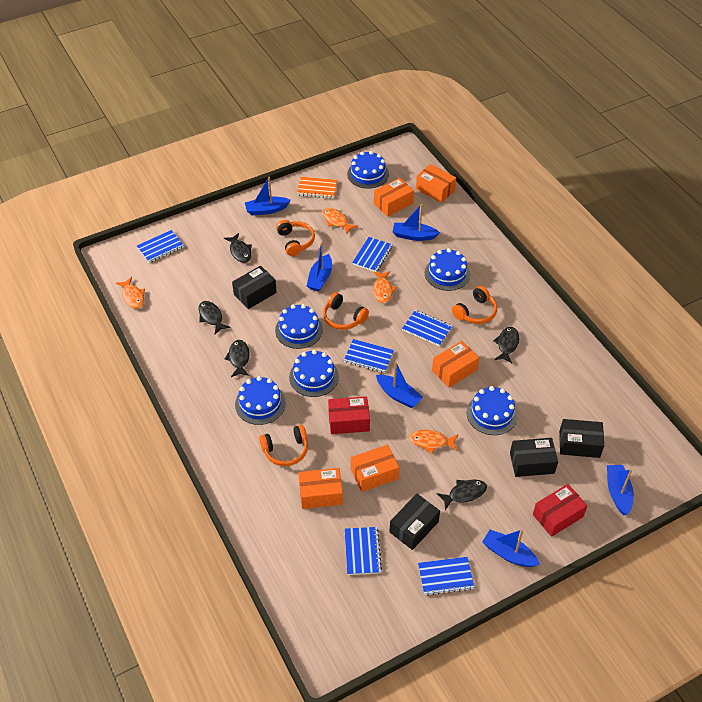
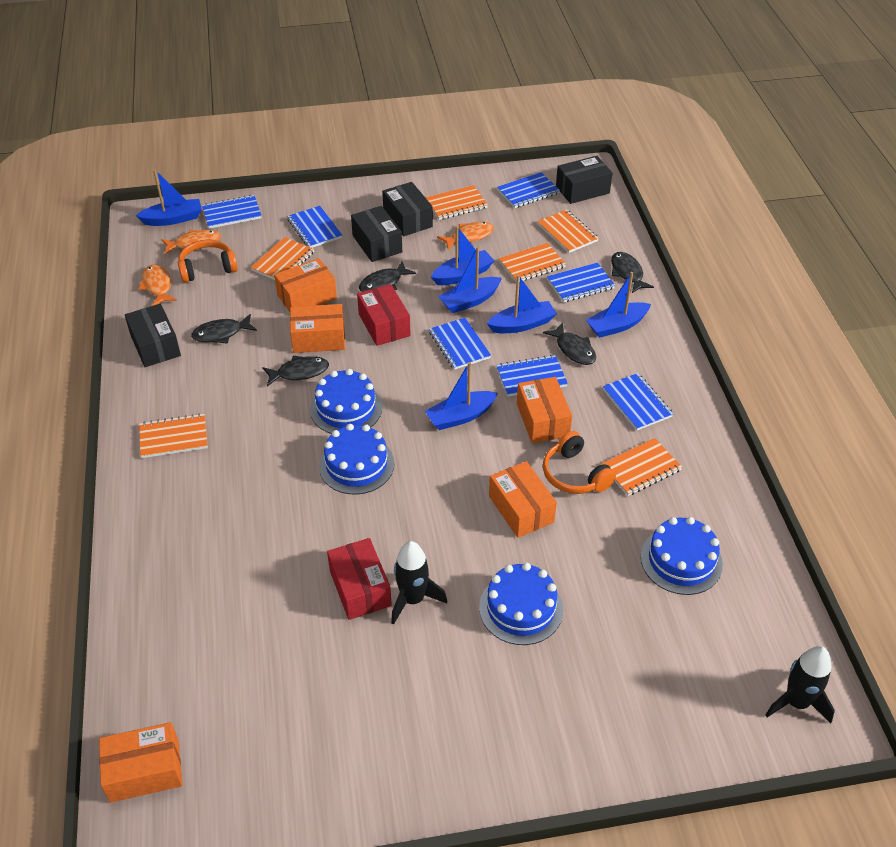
black rocket: 0 -> 2
blue cake: 6 -> 4
blue notebook: 6 -> 7
orange fish: 4 -> 3
orange headphones: 4 -> 2
orange notebook: 1 -> 6

